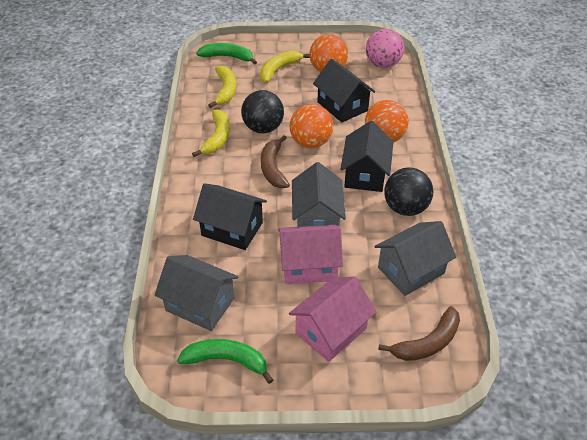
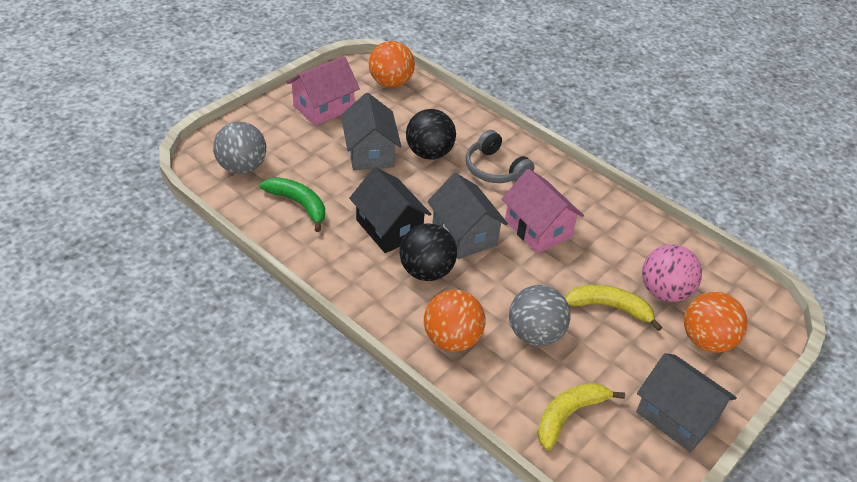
black house: 3 -> 1
brown banana: 2 -> 0
green banana: 2 -> 1
grey ball: 0 -> 2
grey headphones: 0 -> 1
yellow banana: 3 -> 2

